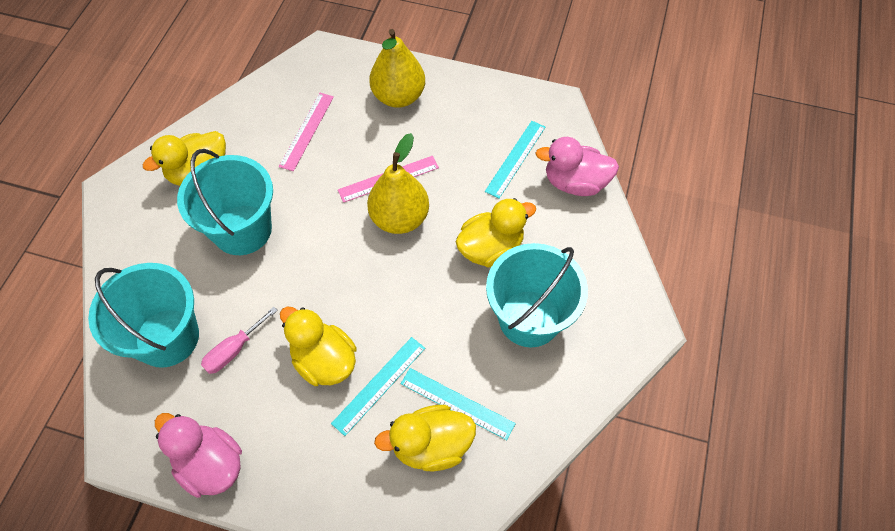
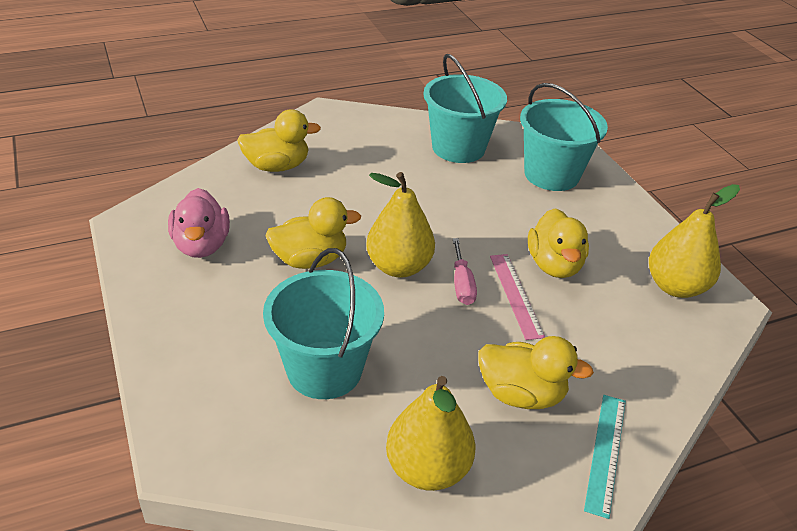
pink duck: 2 -> 1
pink ruler: 2 -> 1
turquoise ruler: 3 -> 1
yellow pear: 2 -> 3

